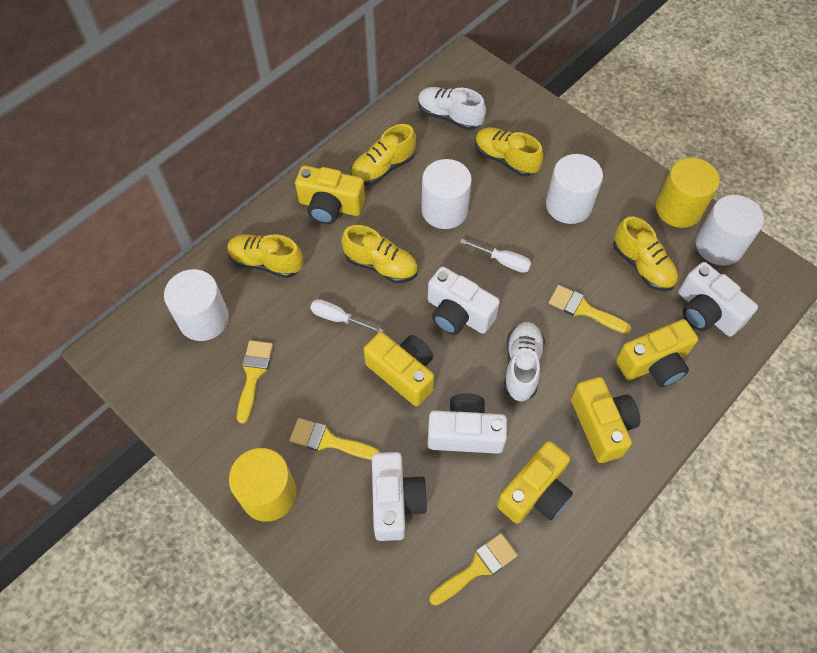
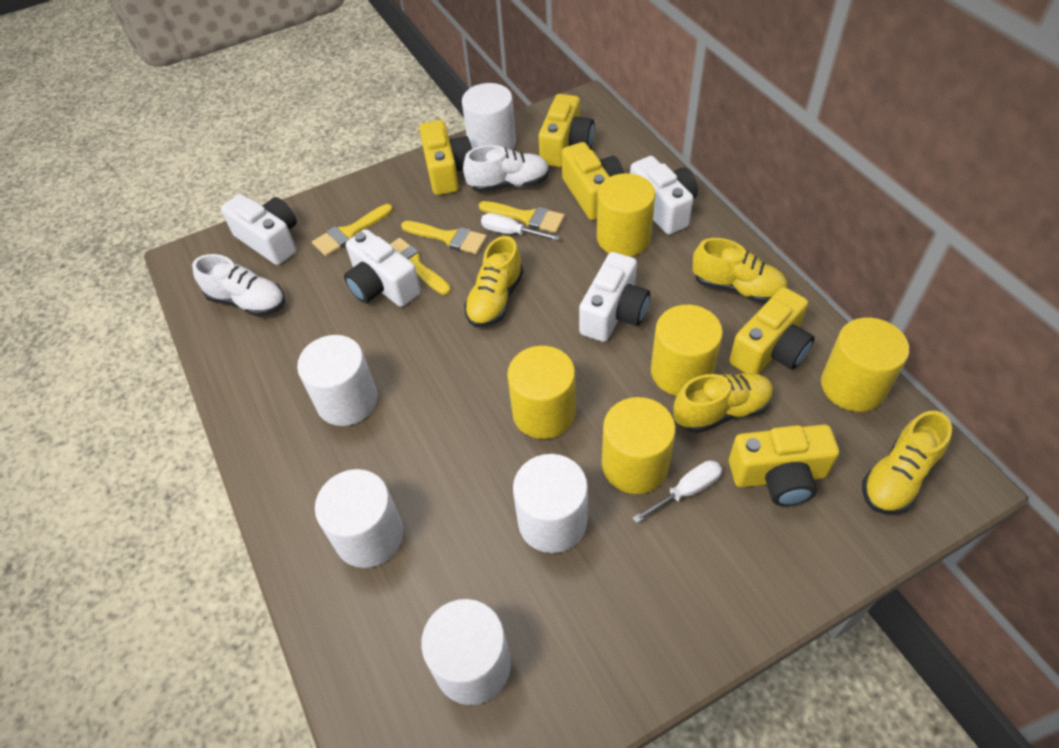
white cylinder: 4 -> 5
yellow cylinder: 2 -> 5
yellow shoe: 5 -> 4

